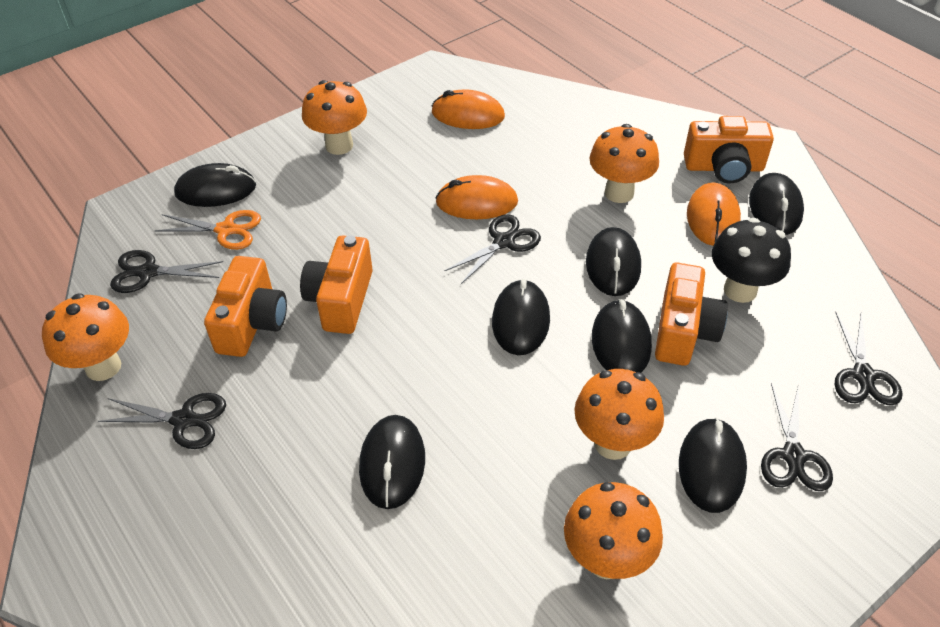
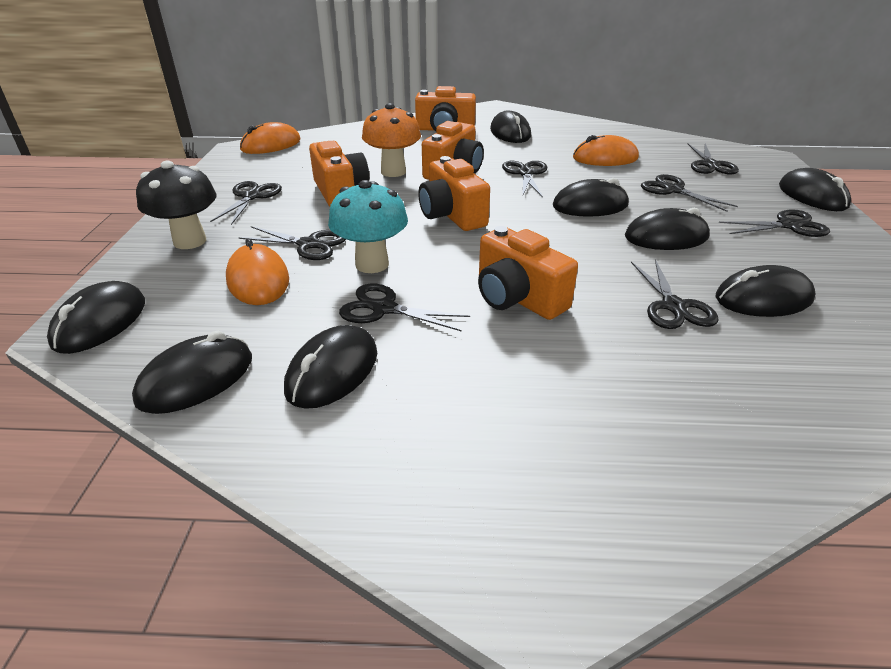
black mouse: 7 -> 8
black scissors: 5 -> 8
orange camera: 4 -> 5
orange mushroom: 5 -> 1
orange scissors: 1 -> 0
turquoise mushroom: 0 -> 1

